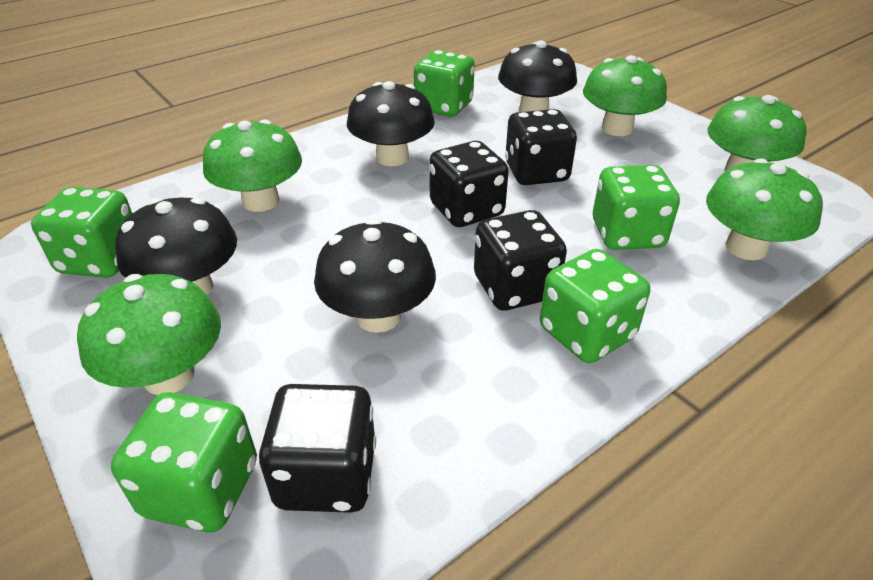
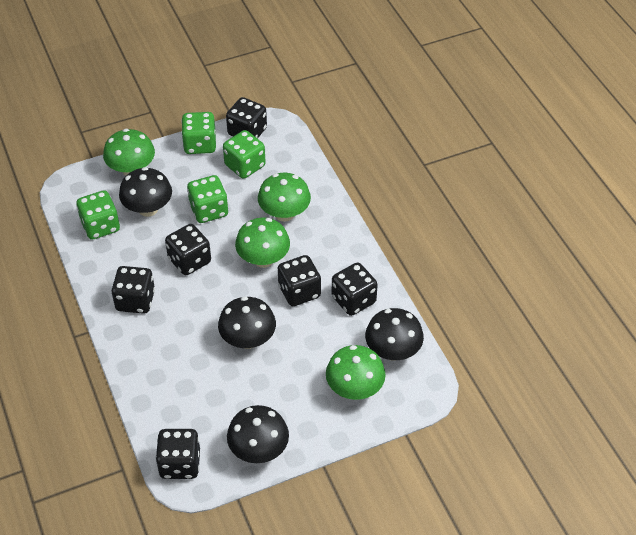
black dice: 4 -> 6
green dice: 5 -> 4
green mushroom: 5 -> 4

